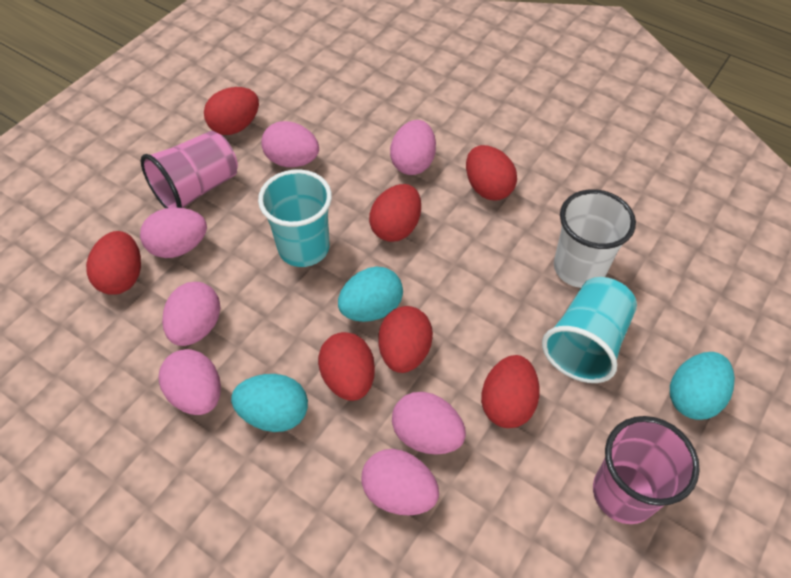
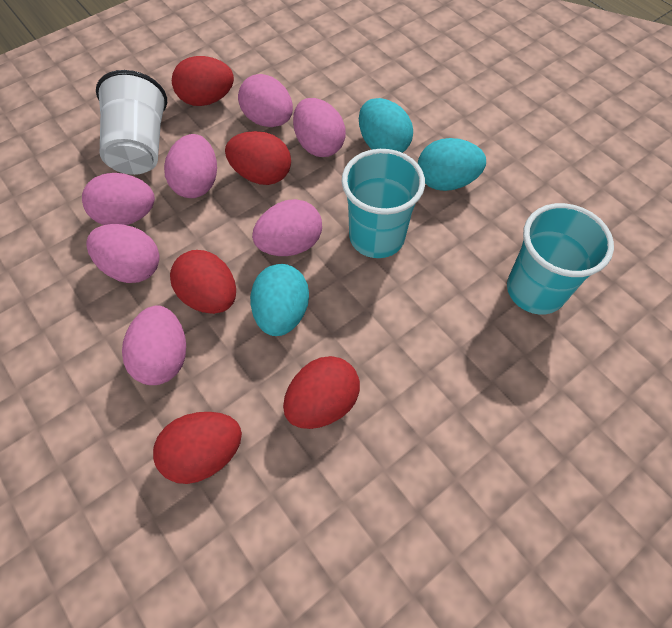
pink cup: 2 -> 0
red egg: 7 -> 5

